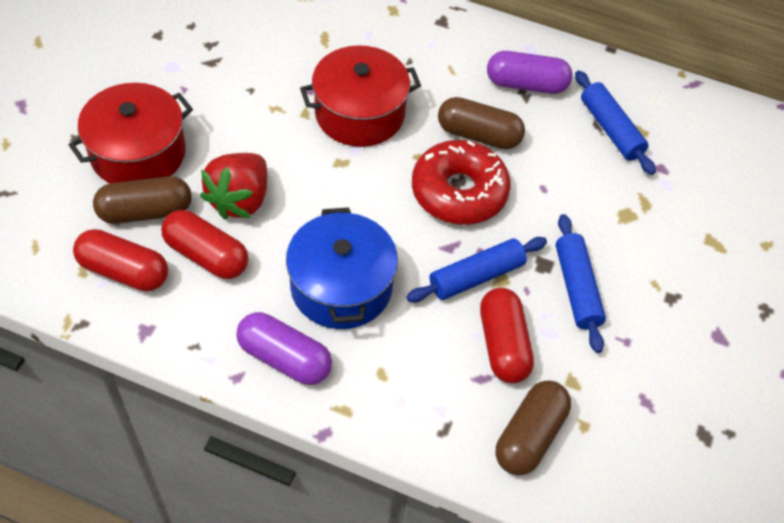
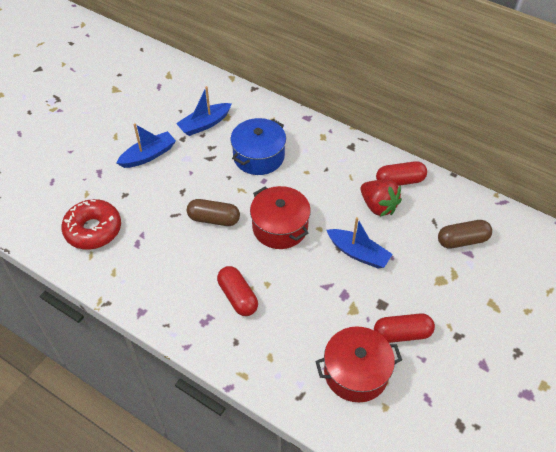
blue boat: 0 -> 3
blue rolling pin: 3 -> 0
brown capsule: 3 -> 2
purple capsule: 2 -> 0

